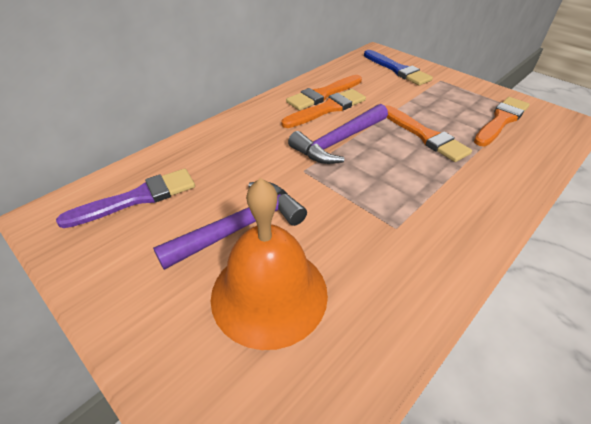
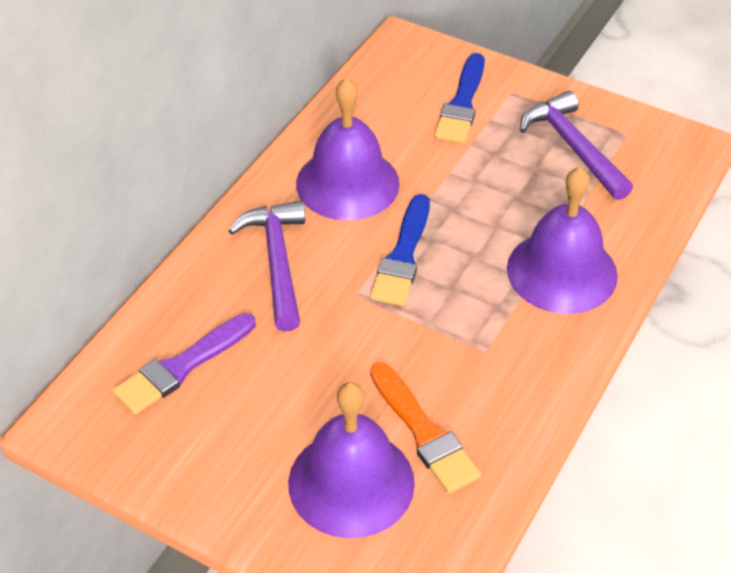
blue brush: 1 -> 2
orange bell: 1 -> 0
orange brush: 4 -> 1
purple bell: 0 -> 3

